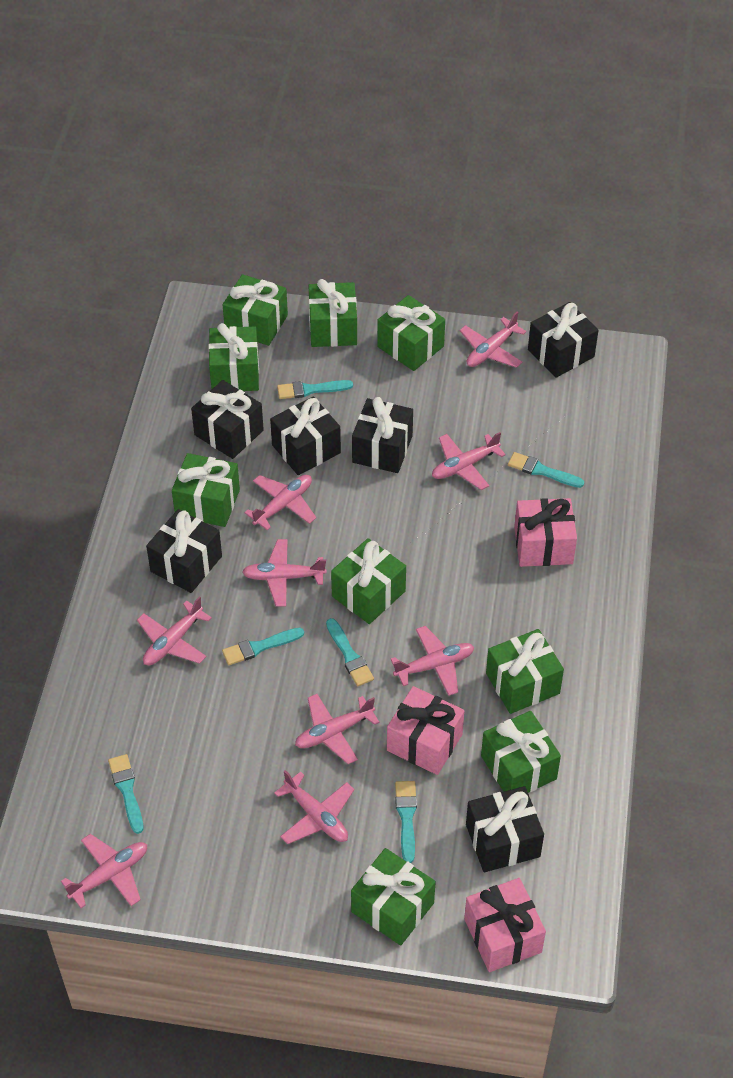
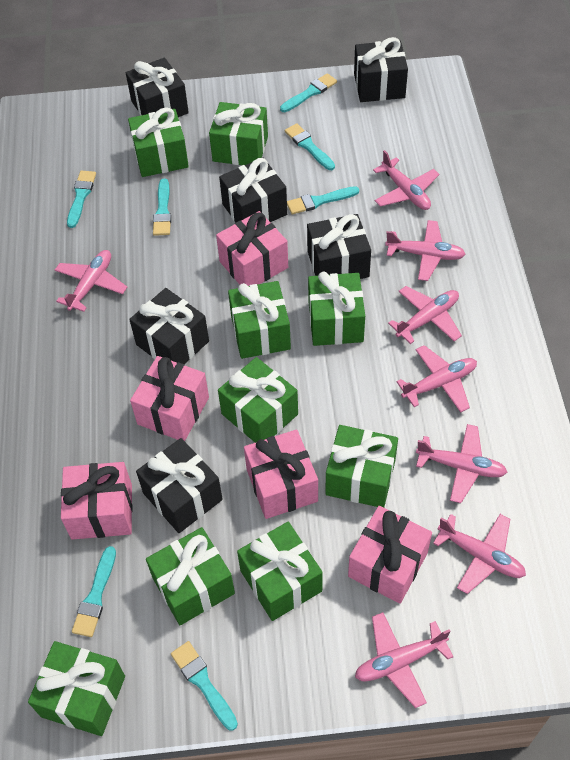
pink gift: 3 -> 5
pink plane: 9 -> 8
turquoise brush: 6 -> 7

